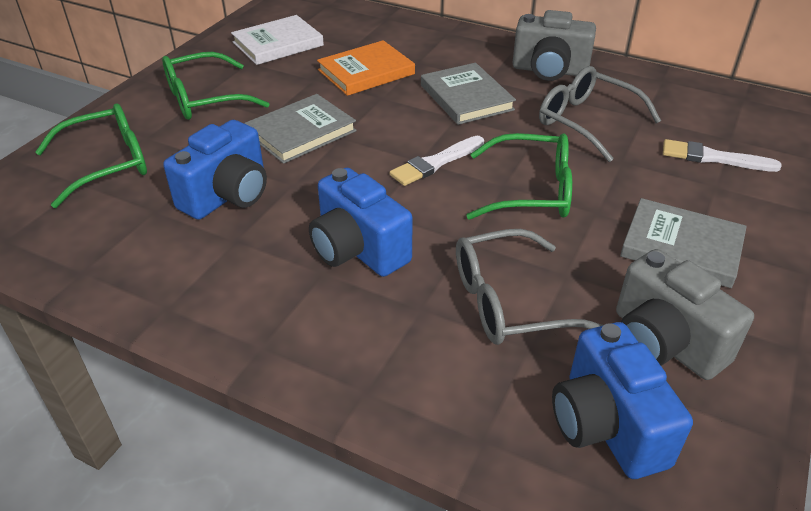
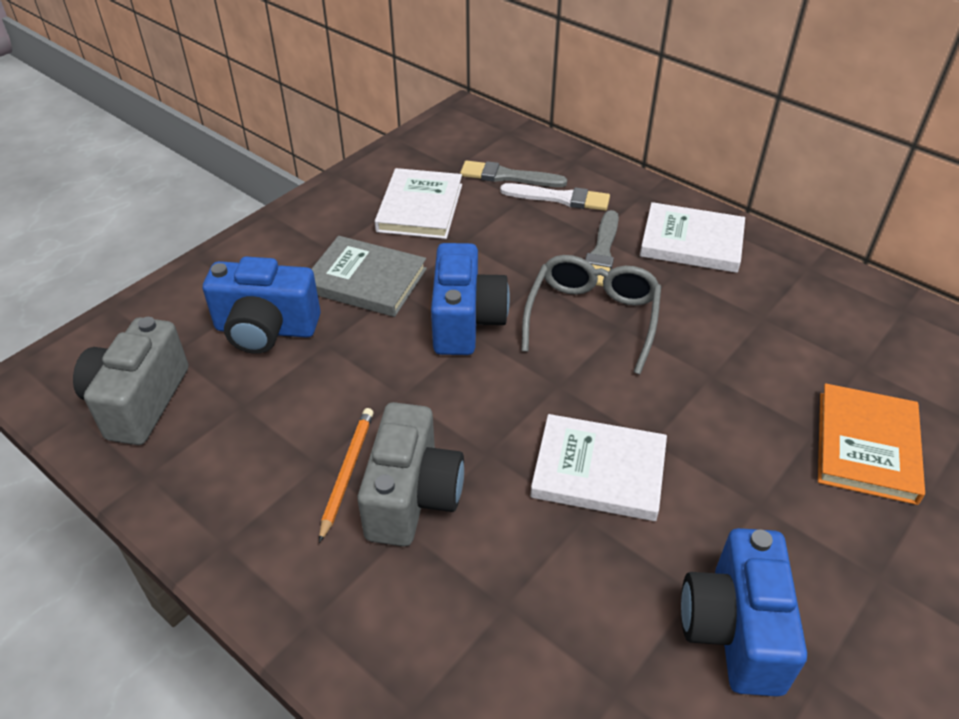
green glasses: 3 -> 0
grey book: 3 -> 1
grey brush: 0 -> 2
grey glasses: 2 -> 1
orange pencil: 0 -> 1
white book: 1 -> 3
white brush: 2 -> 1

